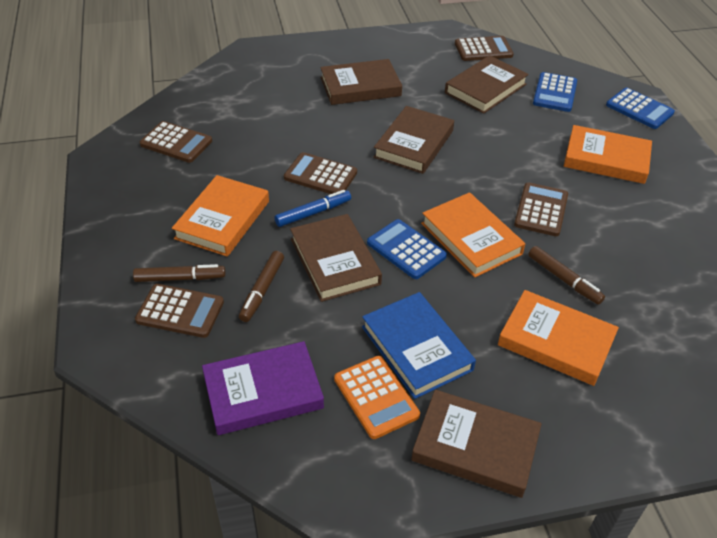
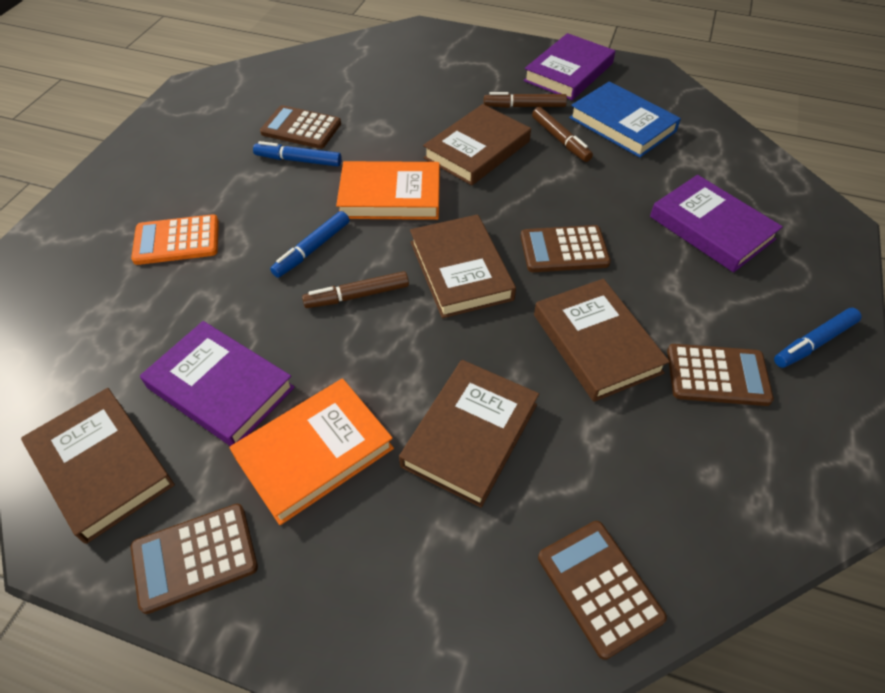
blue calculator: 3 -> 0
blue marker: 1 -> 3
orange book: 4 -> 2
purple book: 1 -> 3

